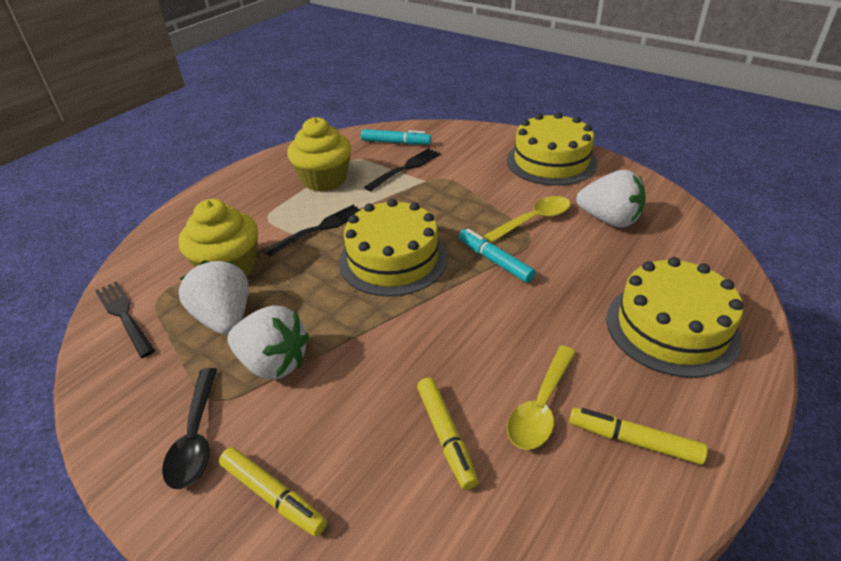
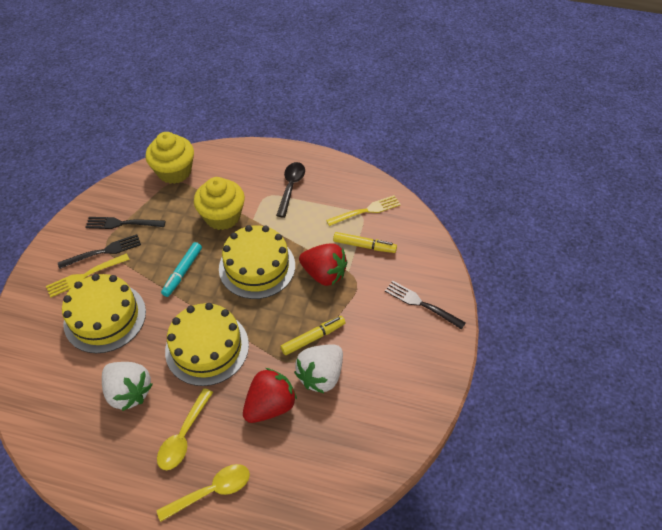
red strawberry: 0 -> 2
turquoise marker: 2 -> 1
white strawberry: 3 -> 2
yellow fork: 0 -> 2
yellow marker: 3 -> 2

